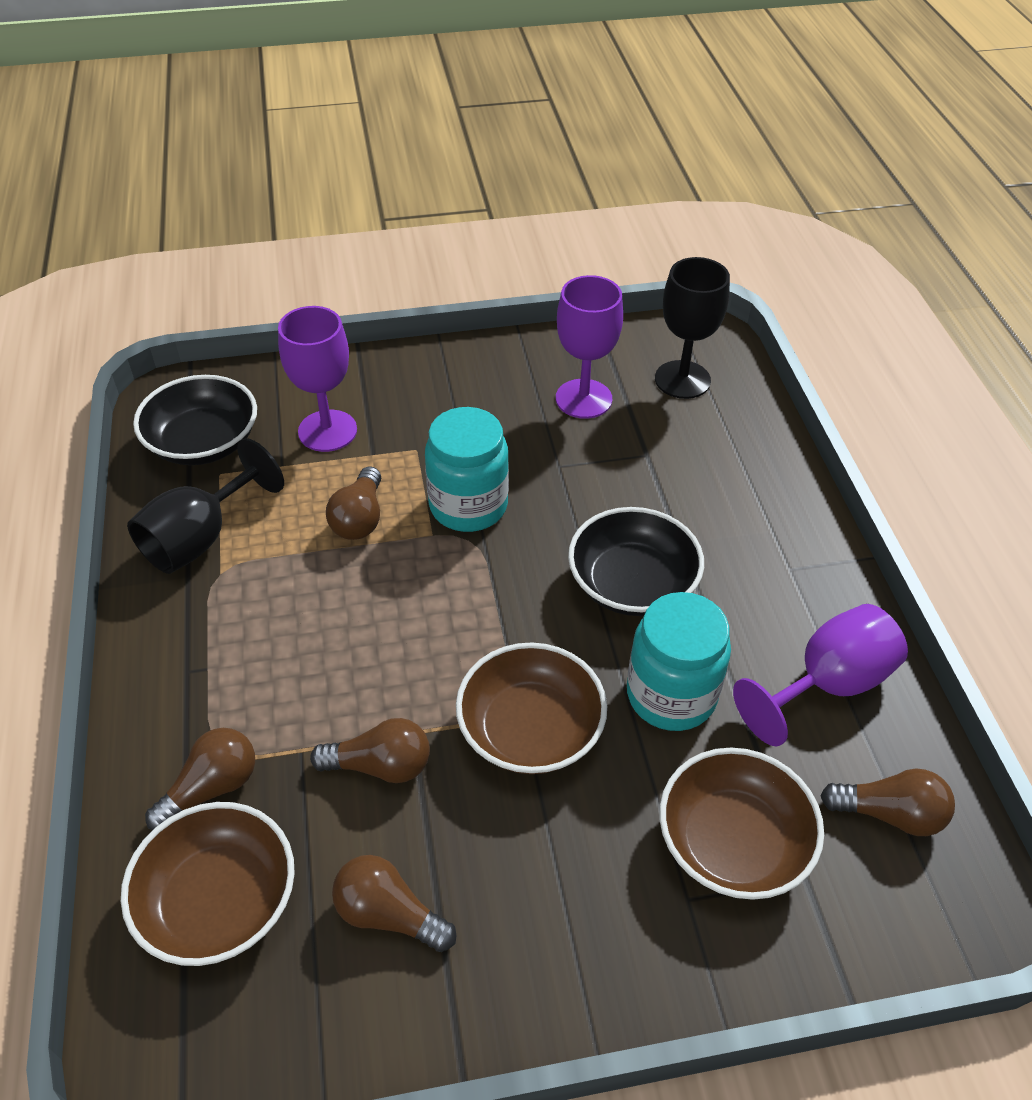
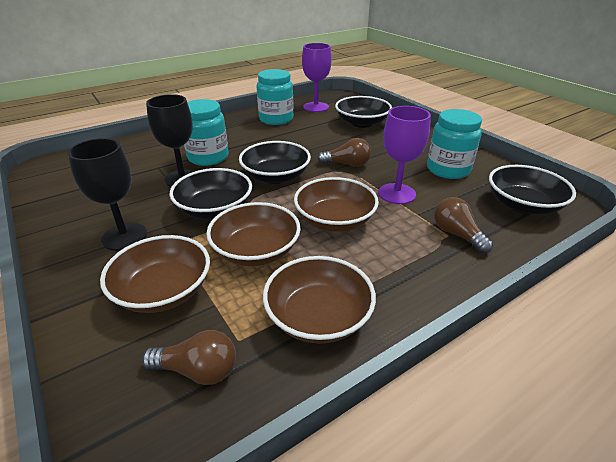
black bowl: 2 -> 4
brown bowl: 3 -> 4
brown light bulb: 5 -> 3
purple goblet: 3 -> 2
turquoise jar: 2 -> 3

